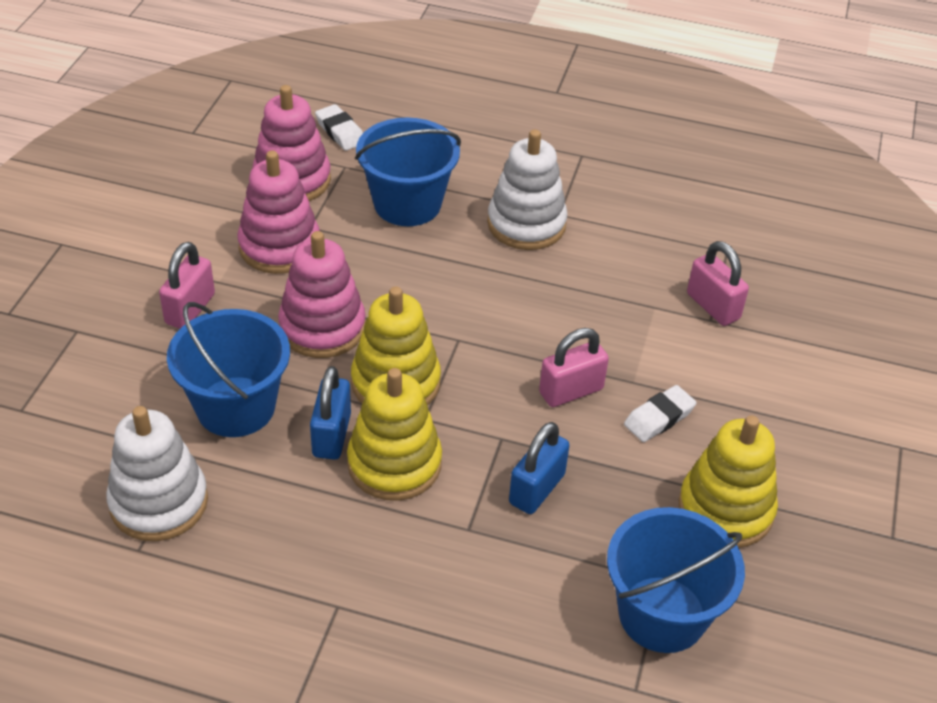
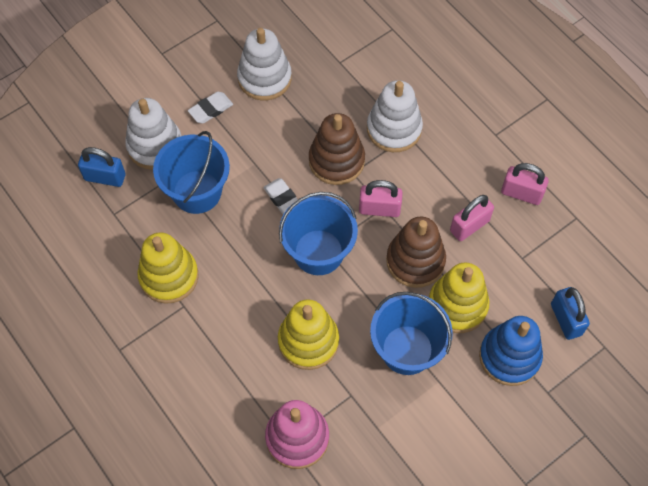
blue stacking toy: 0 -> 1
brown stacking toy: 0 -> 2
pink stacking toy: 3 -> 1
white stacking toy: 2 -> 3

